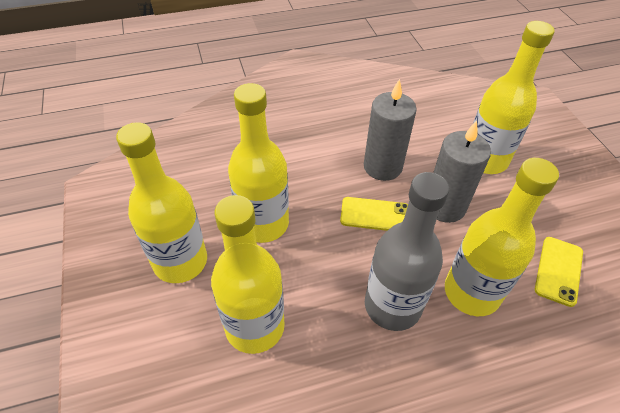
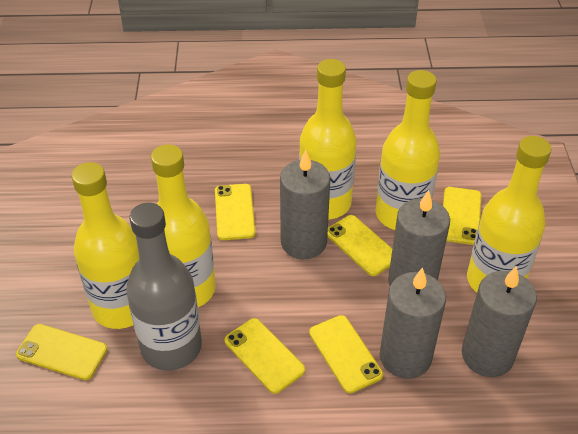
grey candle: 2 -> 4
yellow phone: 2 -> 6

